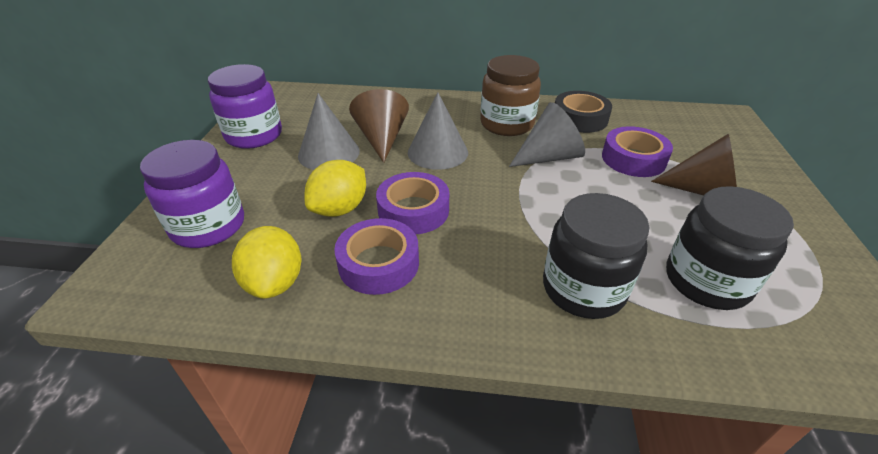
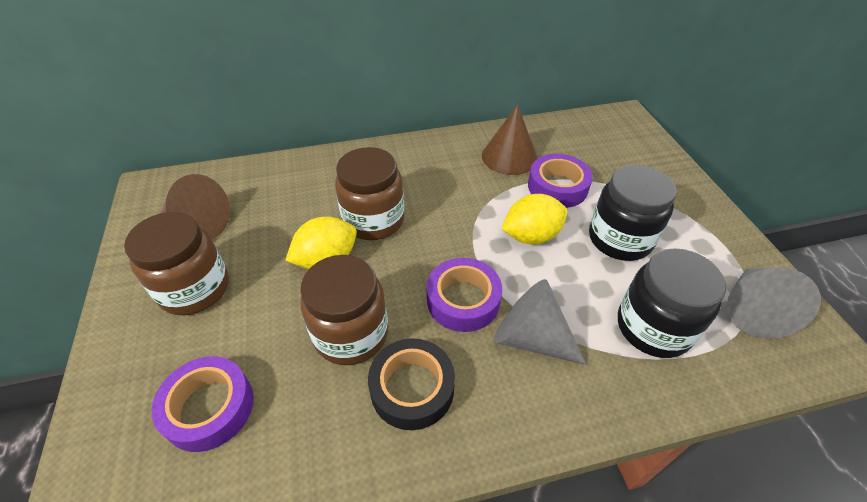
brown jar: 1 -> 3
grey cone: 3 -> 2
purple jar: 2 -> 0

